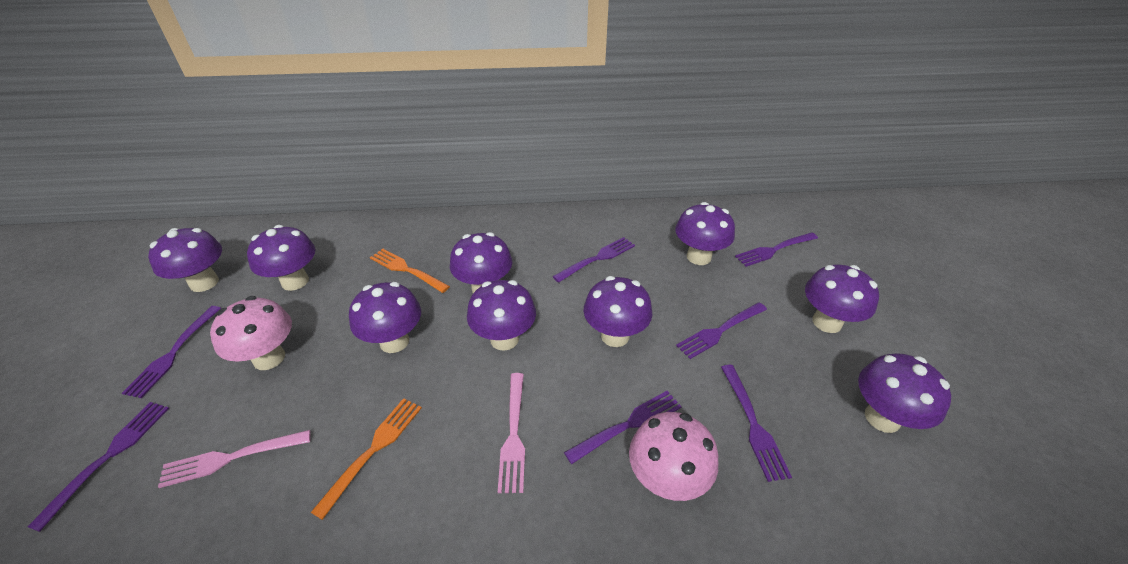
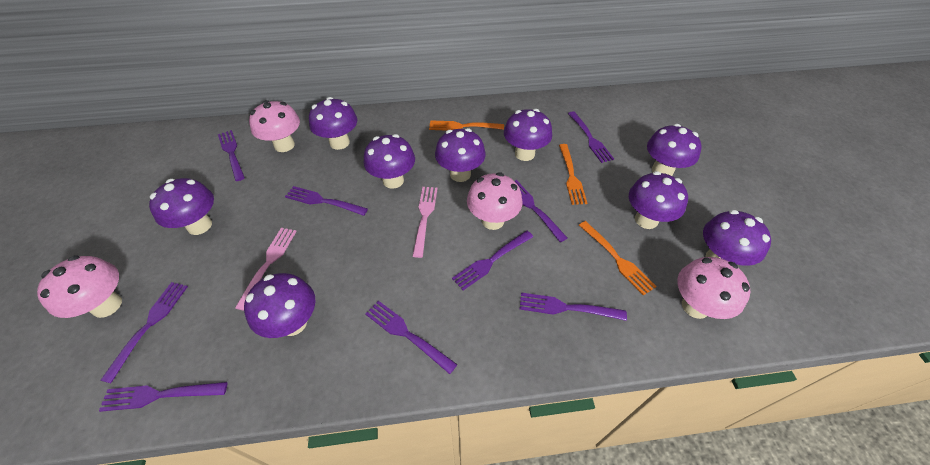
orange fork: 2 -> 3
pink mushroom: 2 -> 4
purple fork: 7 -> 9

